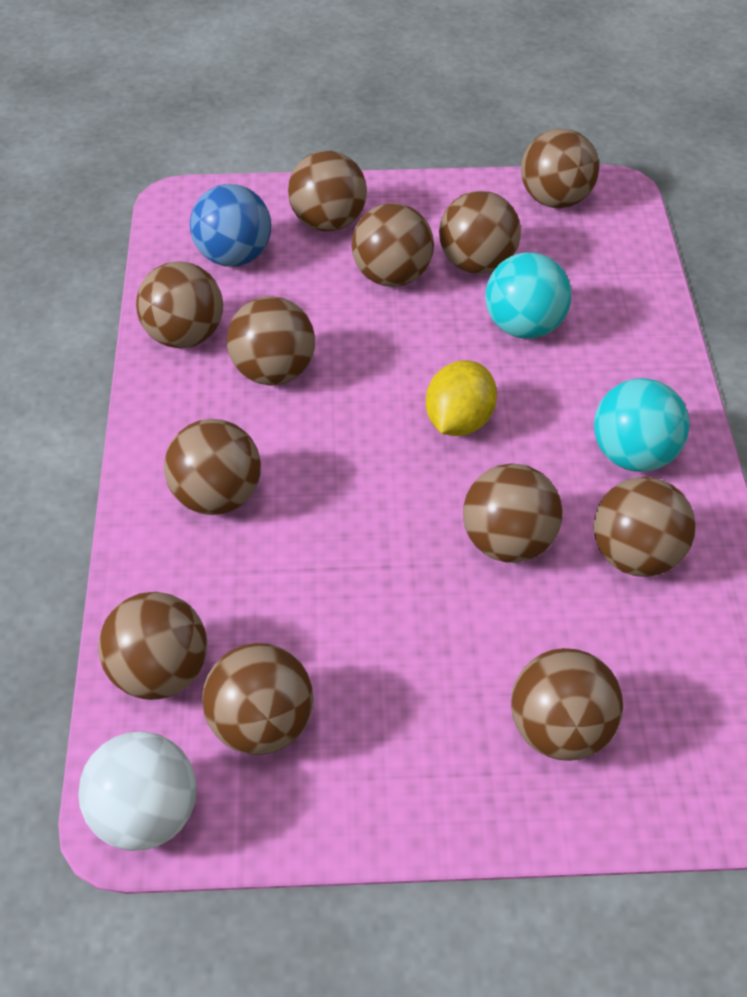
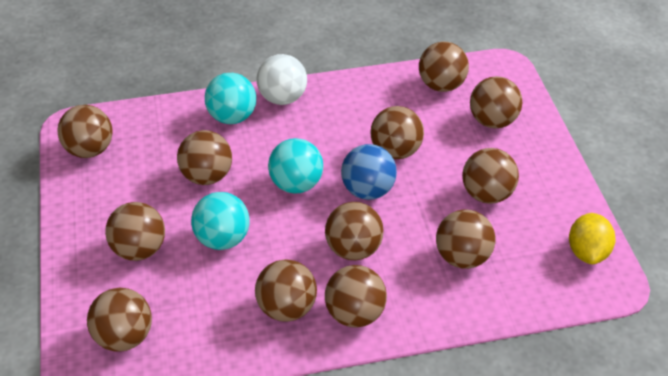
turquoise ball: 2 -> 3

